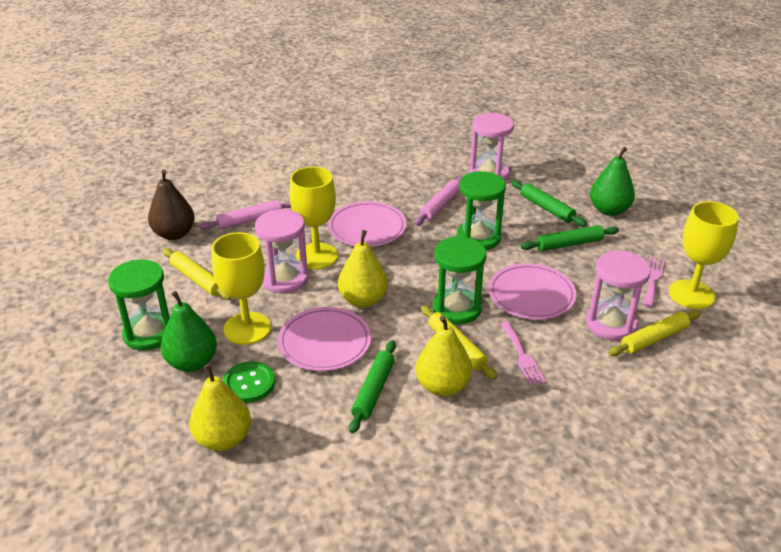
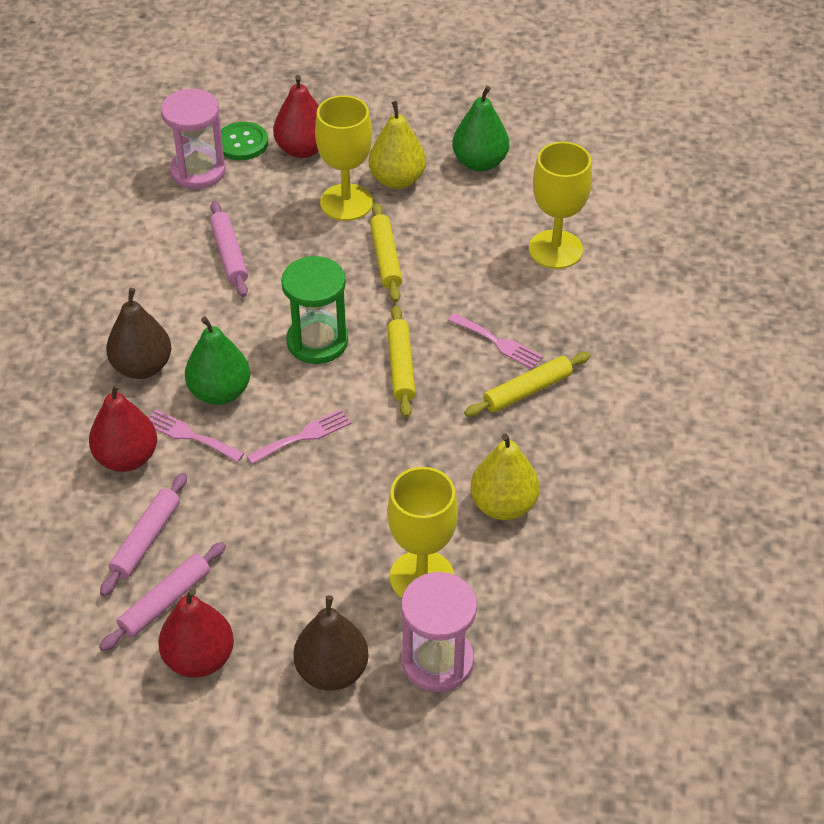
brown pear: 1 -> 2
green hourglass: 3 -> 1
green rolling pin: 3 -> 0
pink fork: 2 -> 3
pink hourglass: 3 -> 2
pink plate: 3 -> 0
pink rolling pin: 2 -> 3
red pear: 0 -> 3
yellow pear: 3 -> 2

